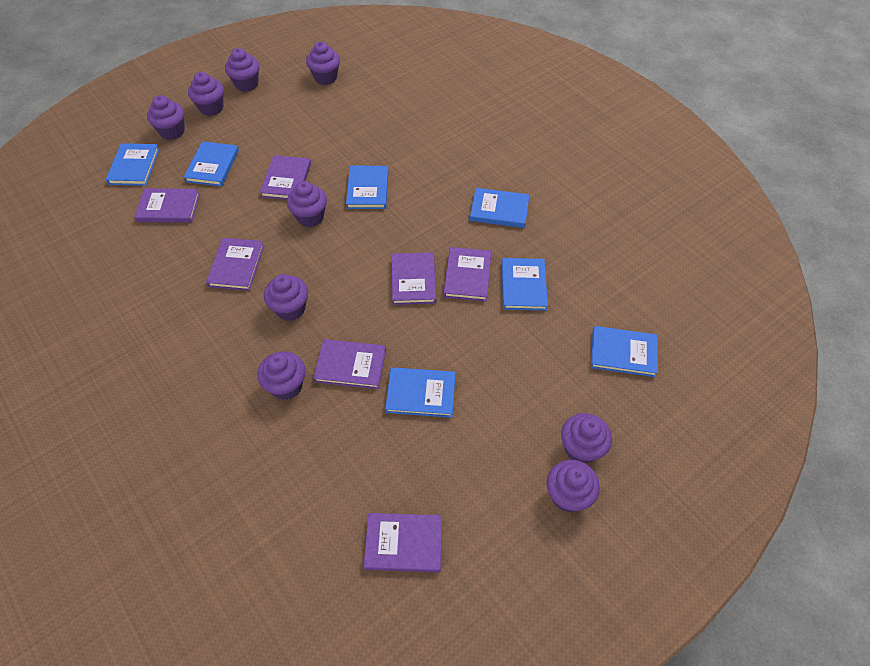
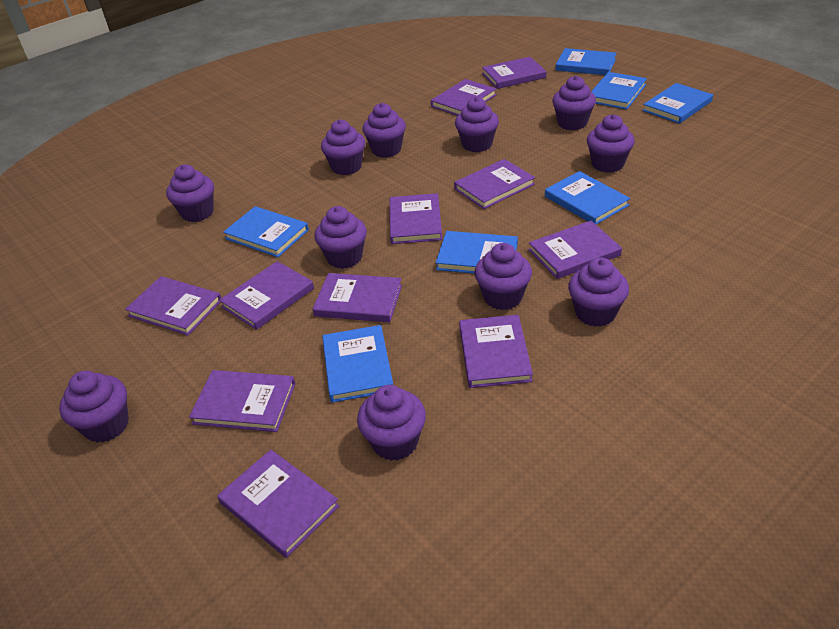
purple book: 7 -> 11
purple cupcake: 9 -> 11

